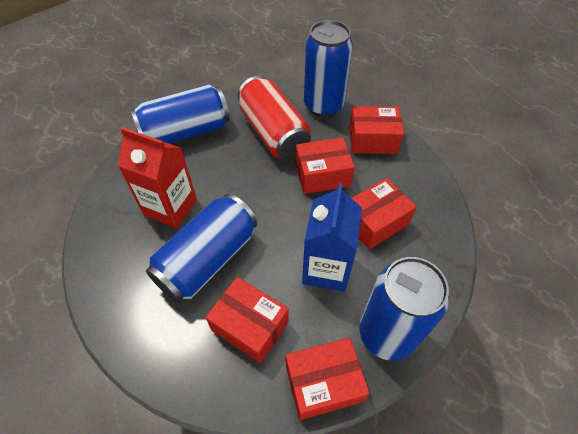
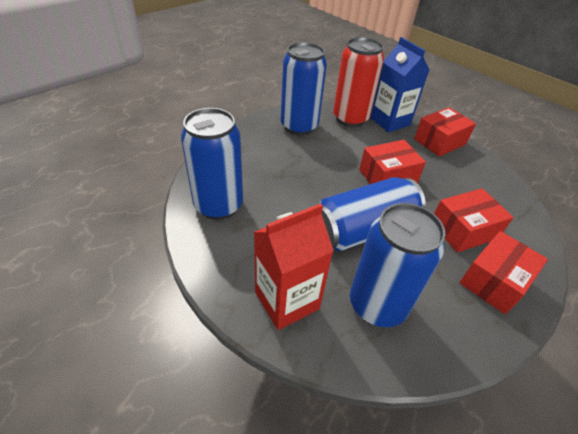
red box: 5 -> 4

